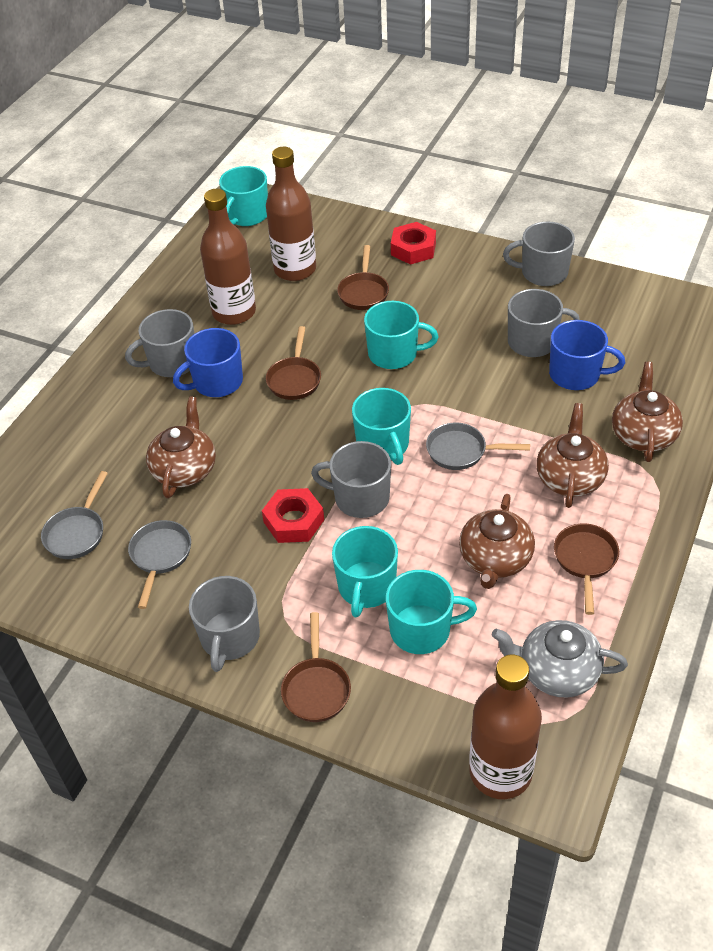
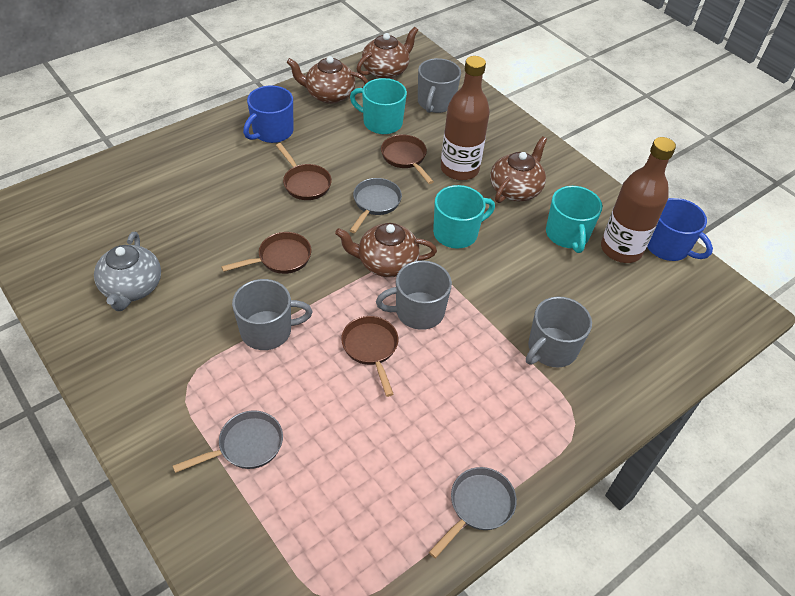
brown bottle: 3 -> 2
grey mug: 5 -> 4
red nut: 2 -> 0
turquoise mug: 5 -> 3

